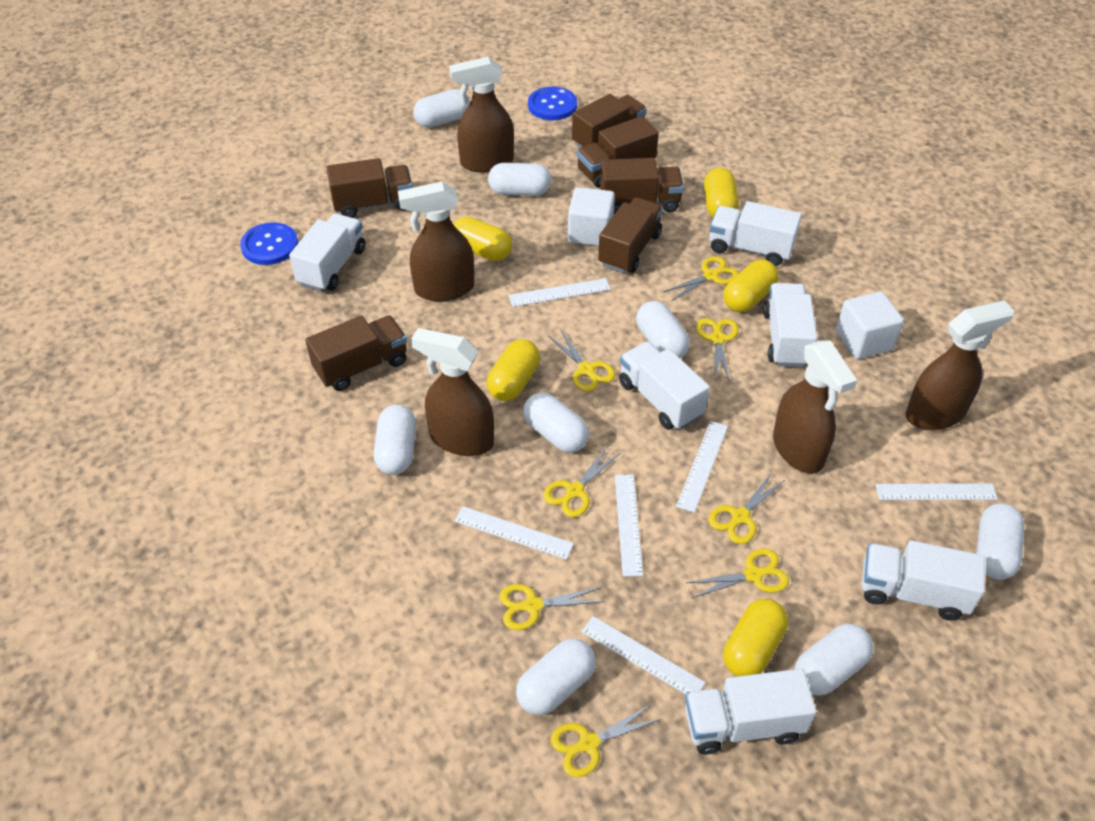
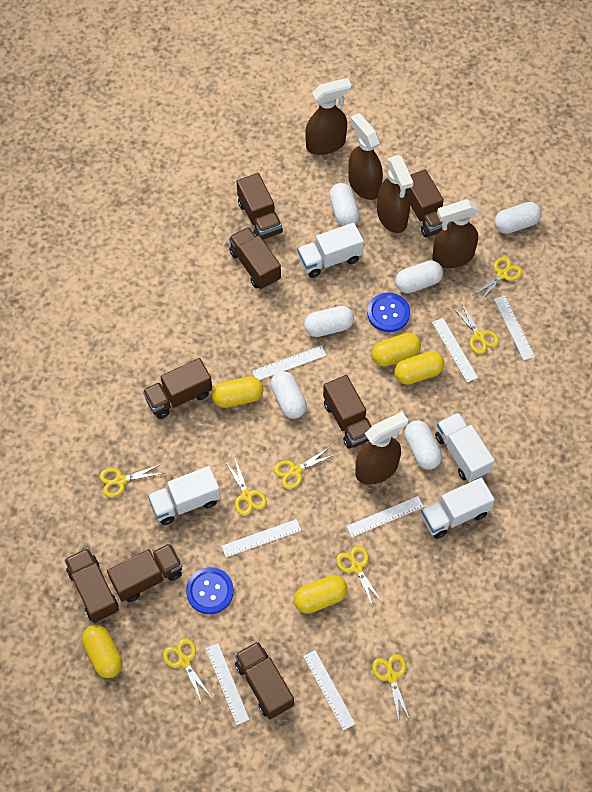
brown truck: 6 -> 8
white capsule: 8 -> 6
white cube: 2 -> 0
white ruler: 6 -> 7
white truck: 6 -> 4

